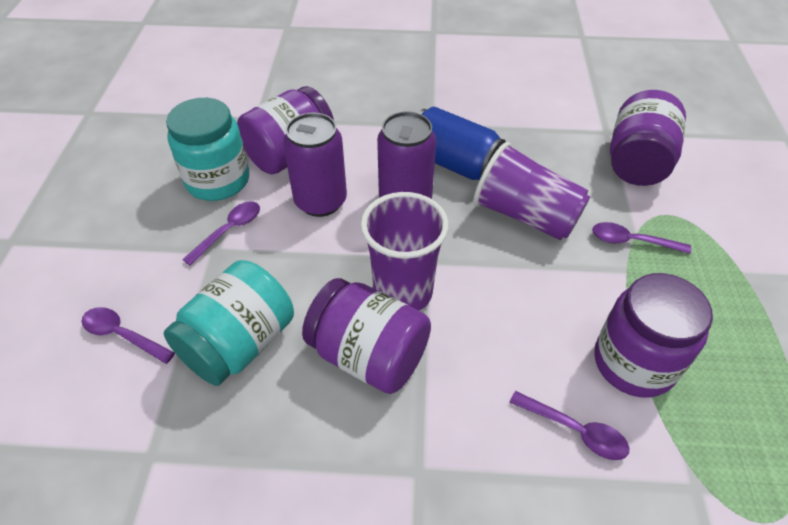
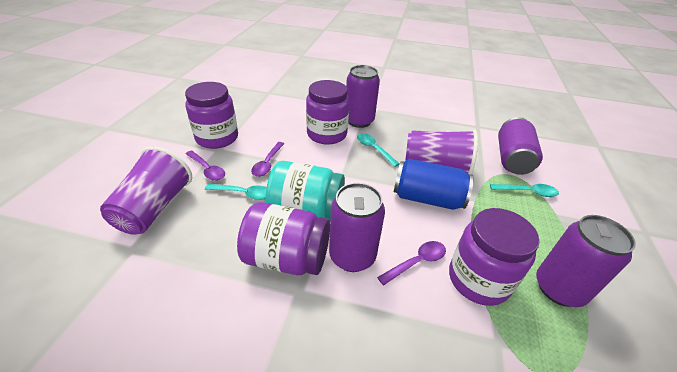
purple can: 2 -> 4
purple spoon: 4 -> 3
turquoise jar: 2 -> 1
turquoise spoon: 0 -> 3

